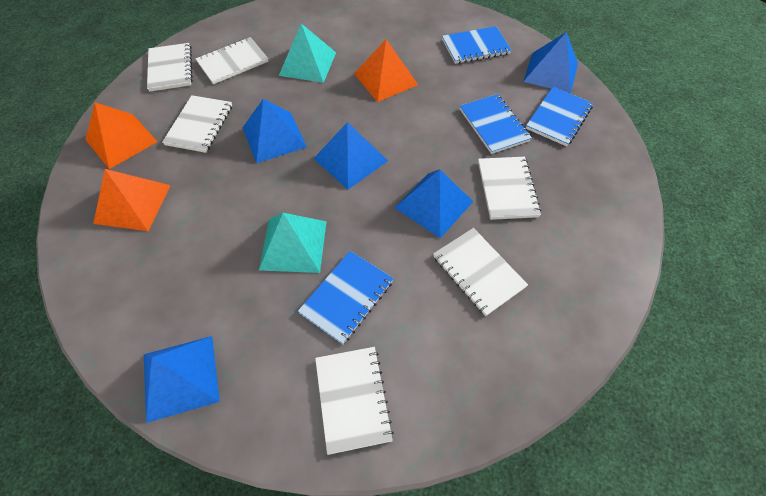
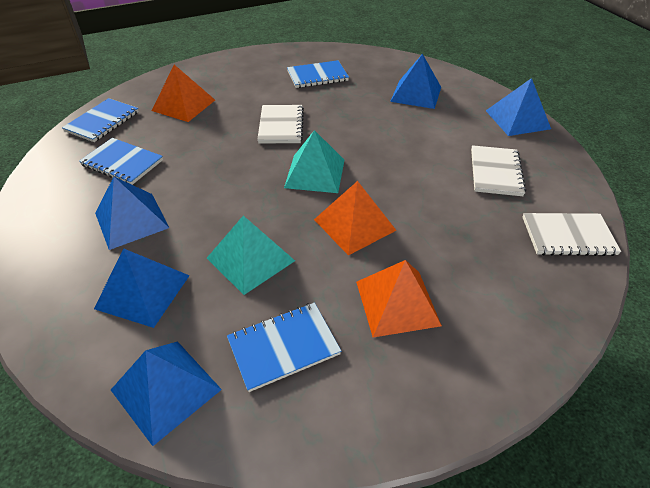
white notebook: 6 -> 3

